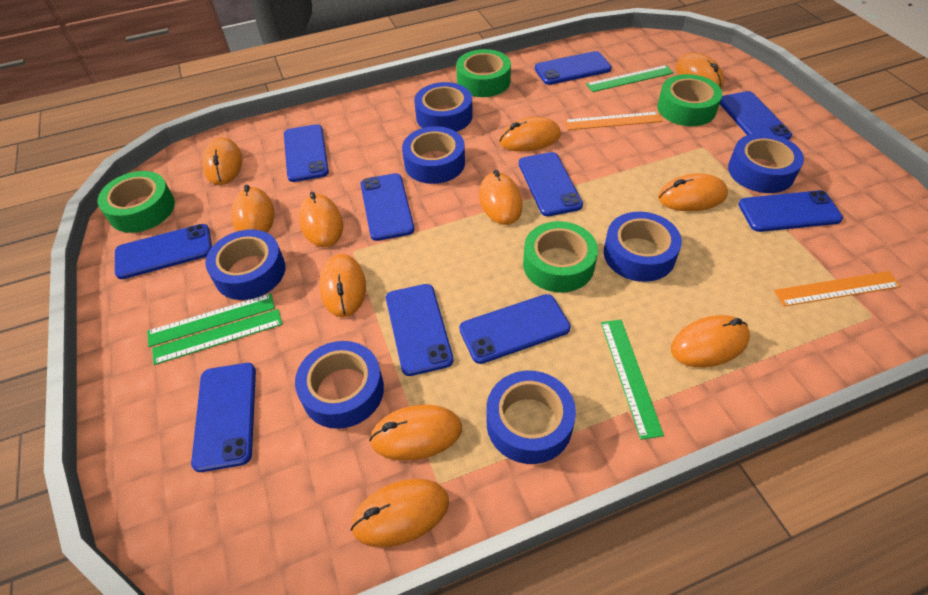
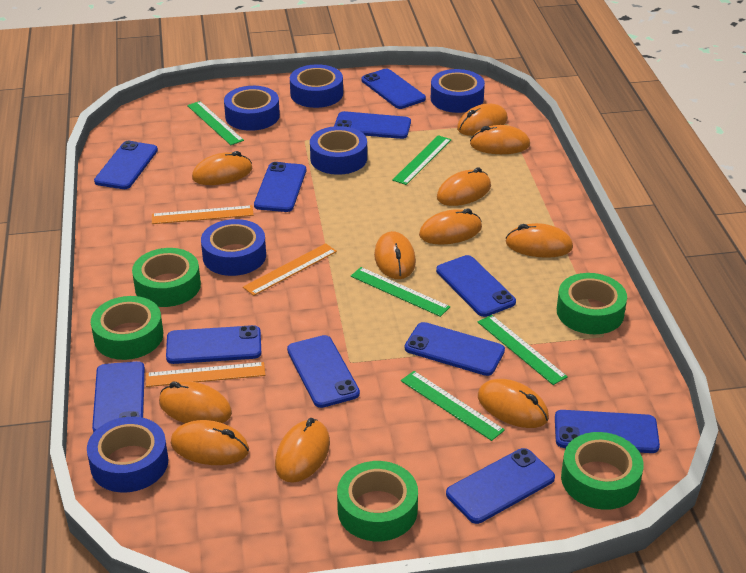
blue phone: 10 -> 11
blue tape: 7 -> 6
green ruler: 4 -> 5
green tape: 4 -> 5
orange ruler: 2 -> 3

